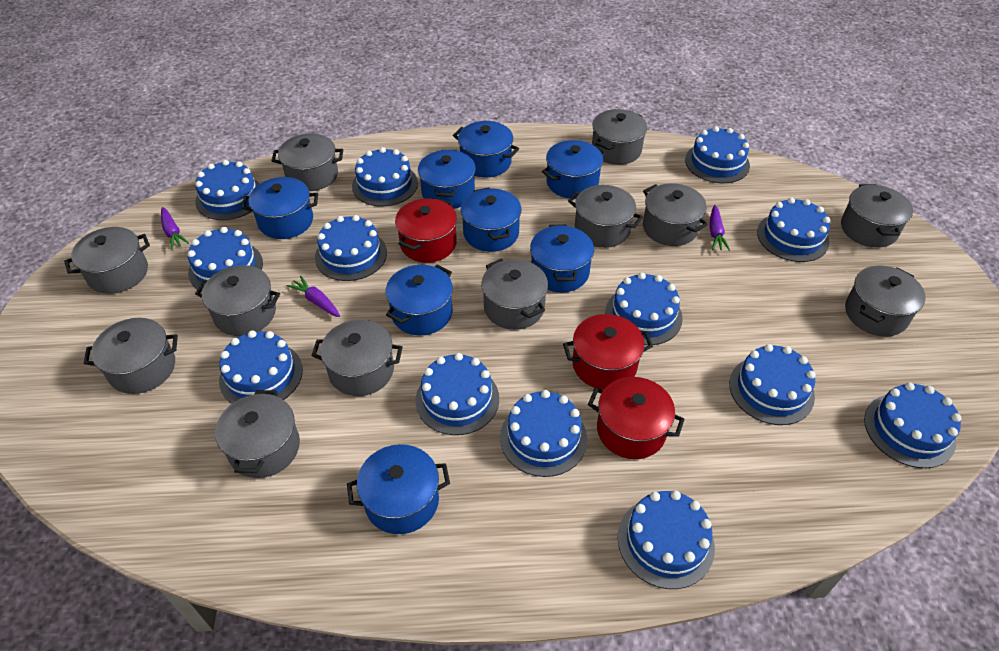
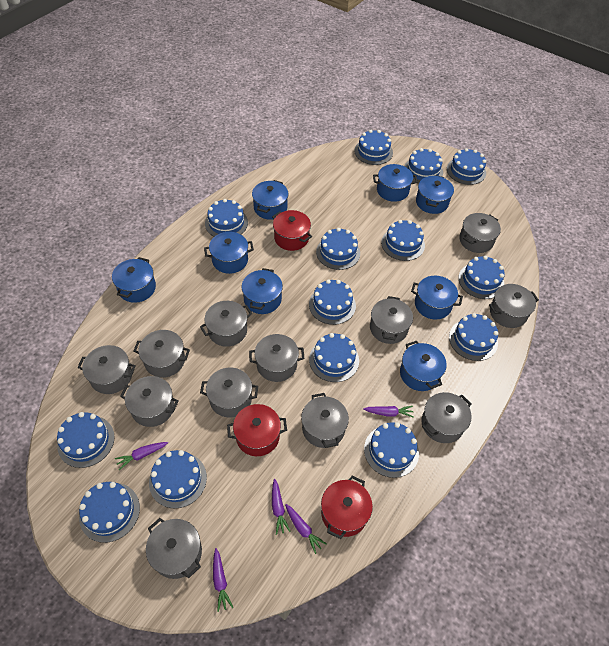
blue cake: 13 -> 14
purple carrot: 3 -> 5

